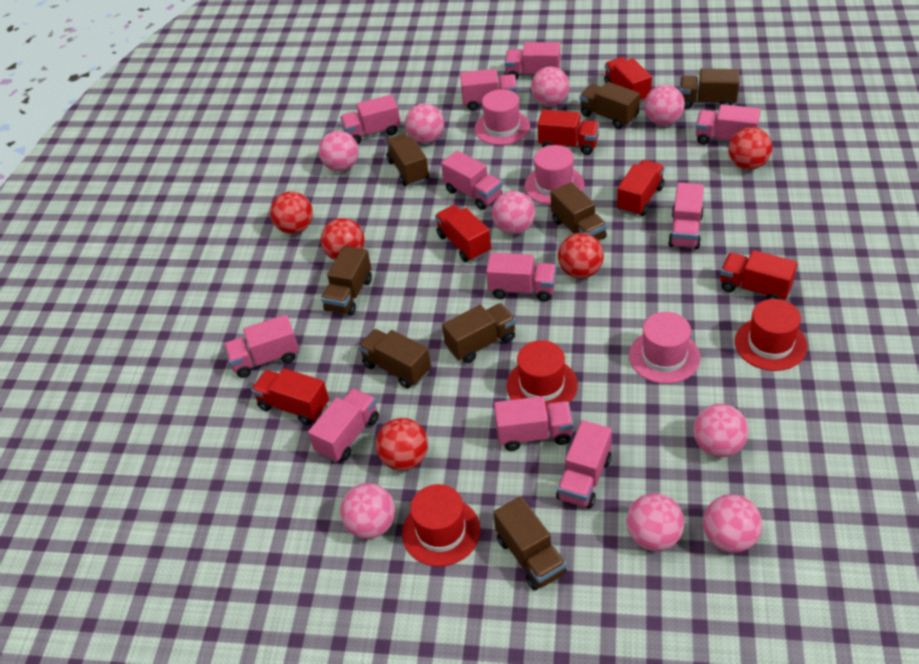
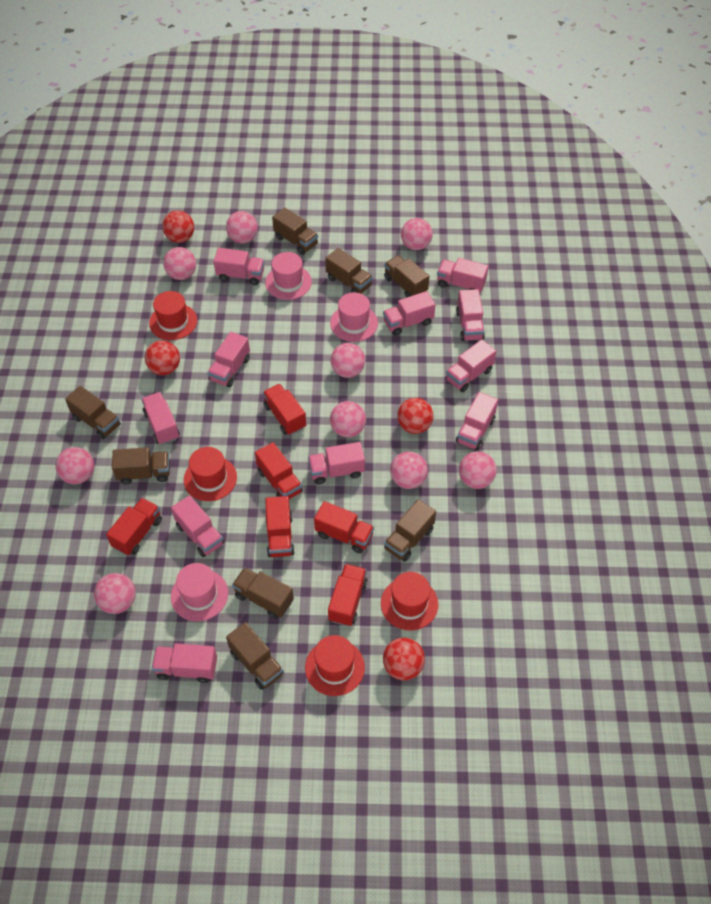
red ball: 5 -> 4
red hat: 3 -> 4

